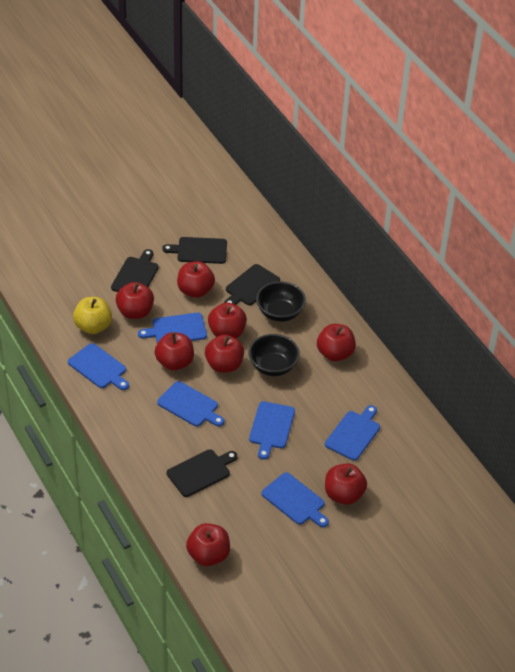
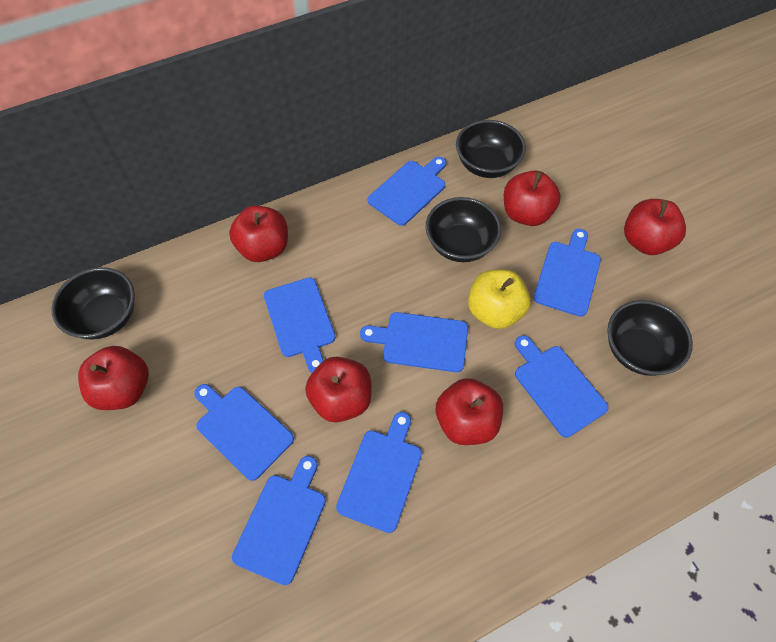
black bowl: 2 -> 4
black cutting board: 4 -> 0
blue cutting board: 6 -> 8
red apple: 8 -> 6

